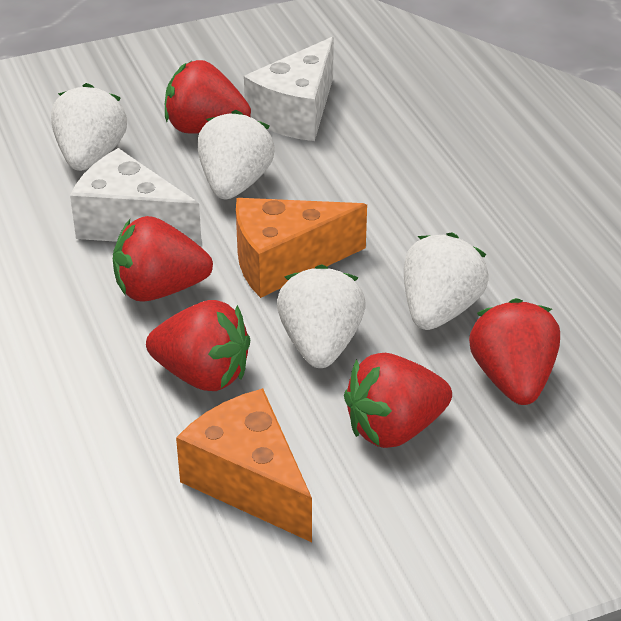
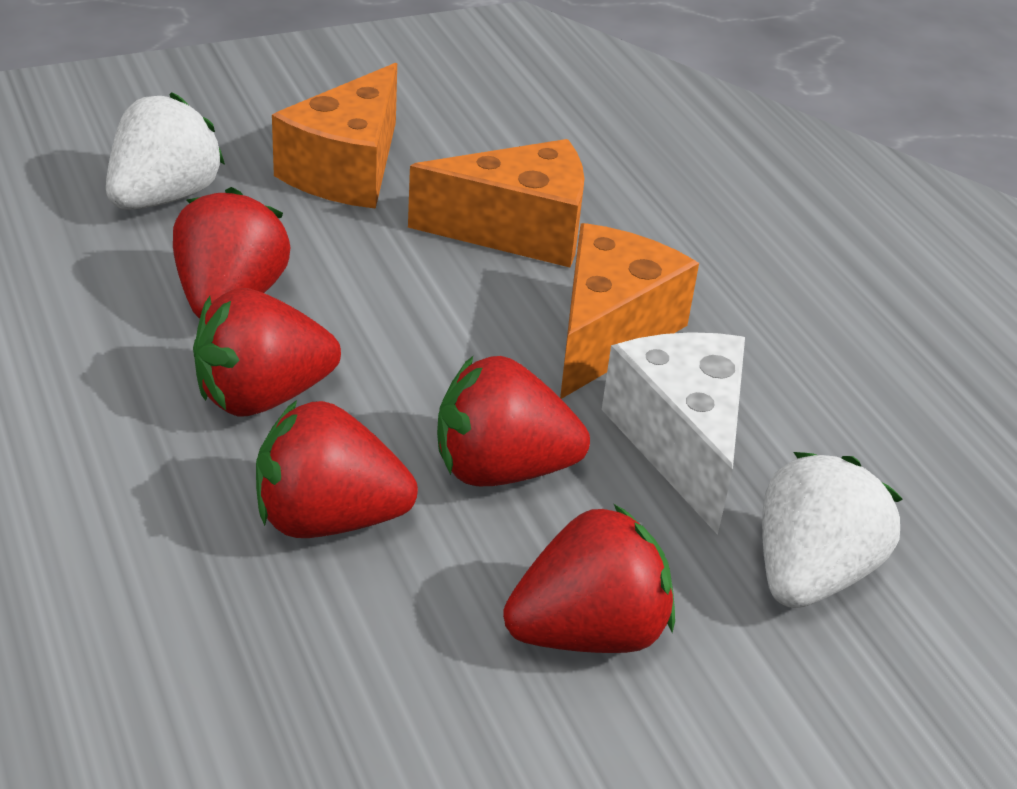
orange cheese: 2 -> 3
white cheese: 2 -> 1
white strawberry: 4 -> 2

